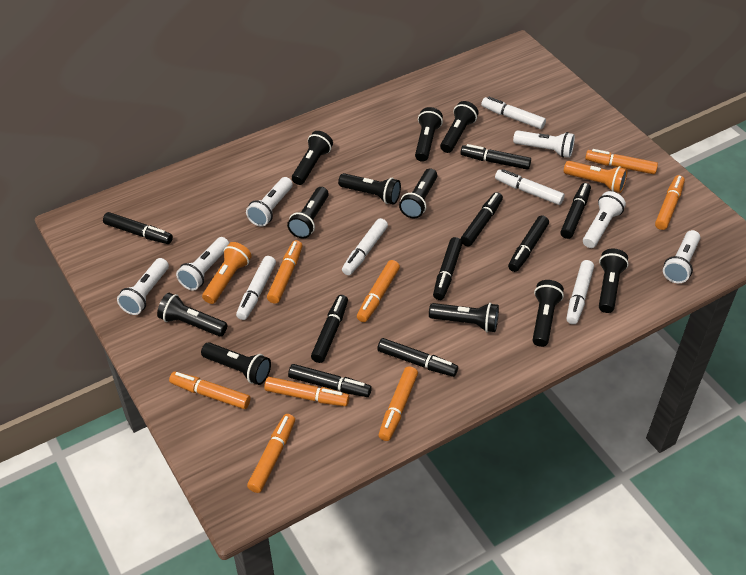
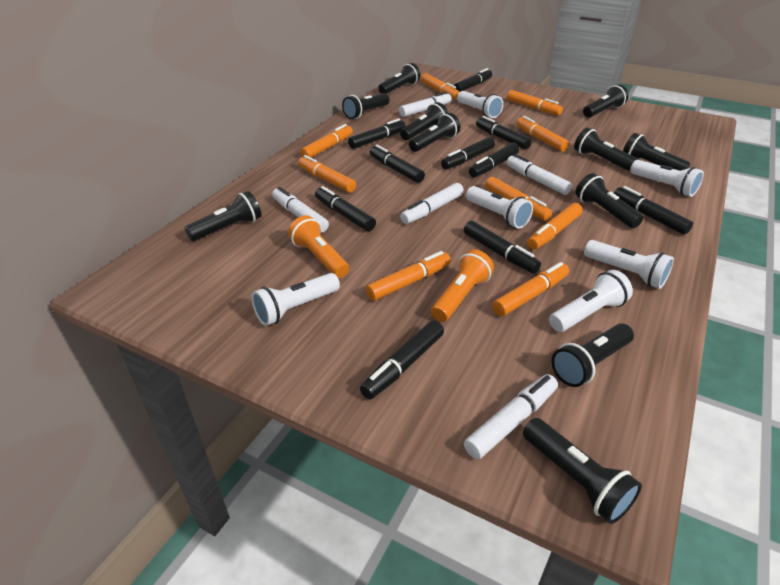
black marker: 9 -> 10
orange marker: 8 -> 9

